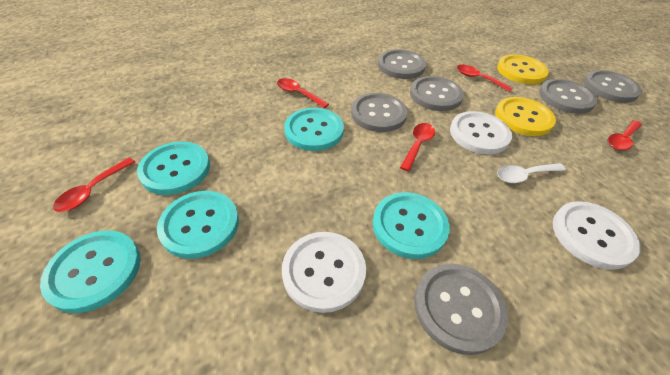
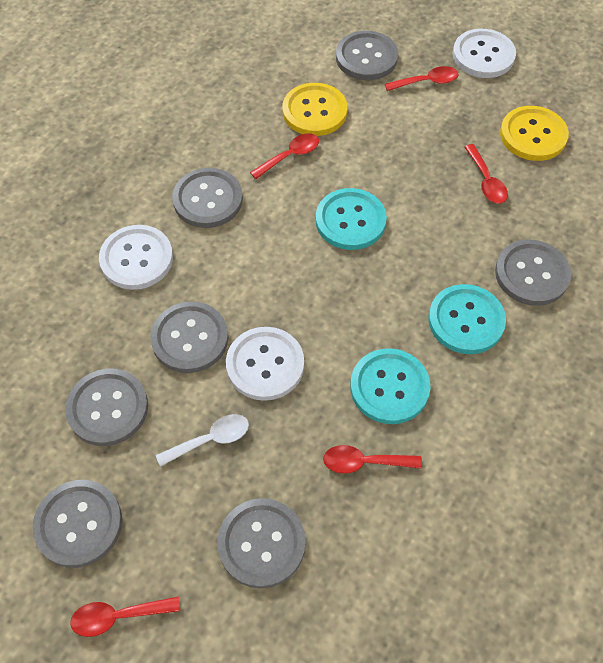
grey button: 6 -> 7
turquoise button: 5 -> 3

